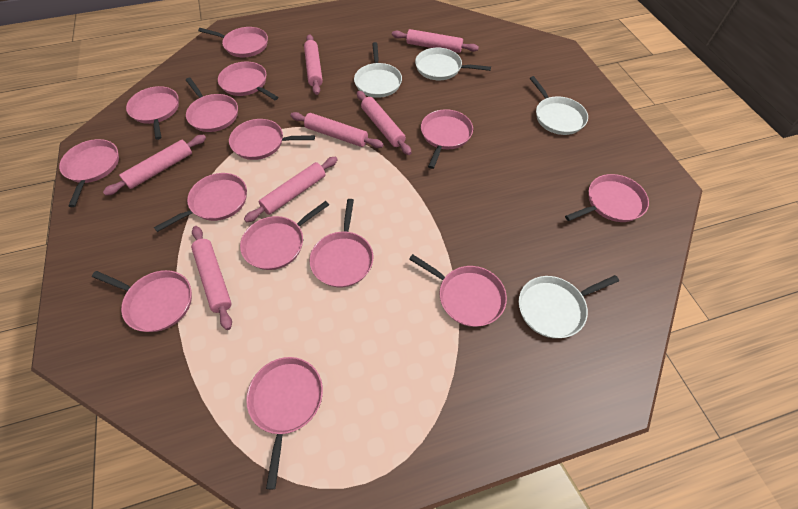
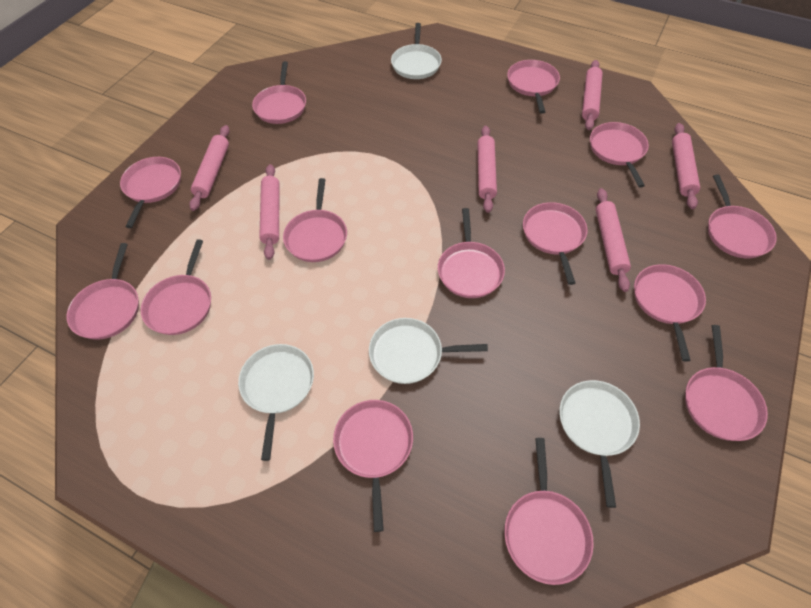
pink rolling pin: 7 -> 6

